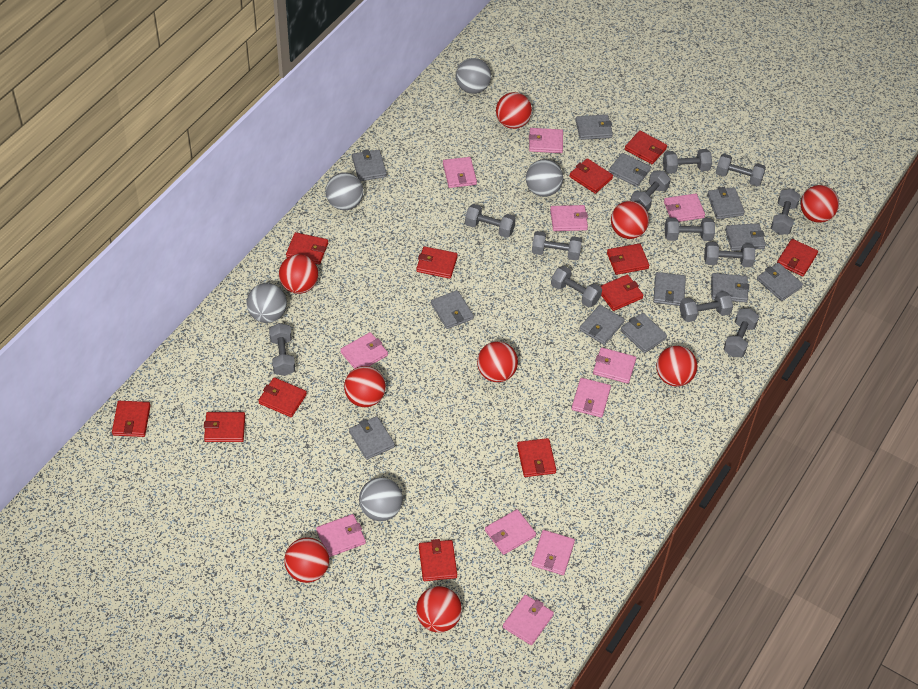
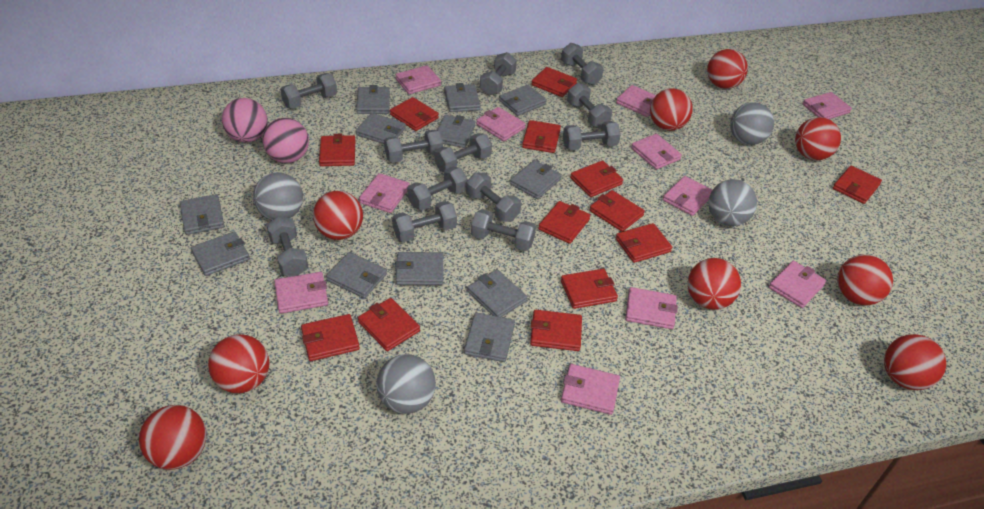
grey ball: 5 -> 4
pink ball: 0 -> 2
red wallet: 12 -> 13

